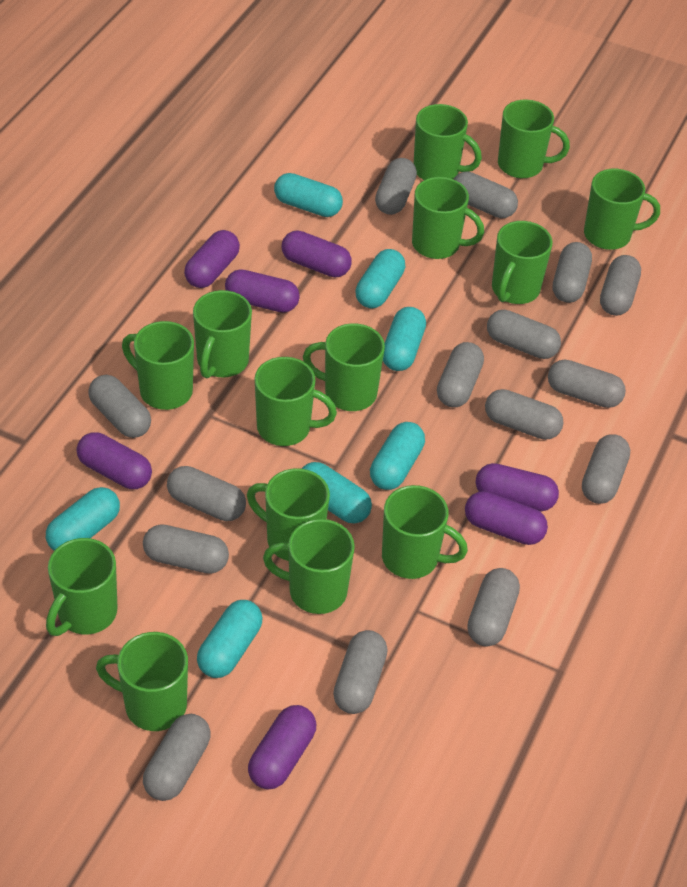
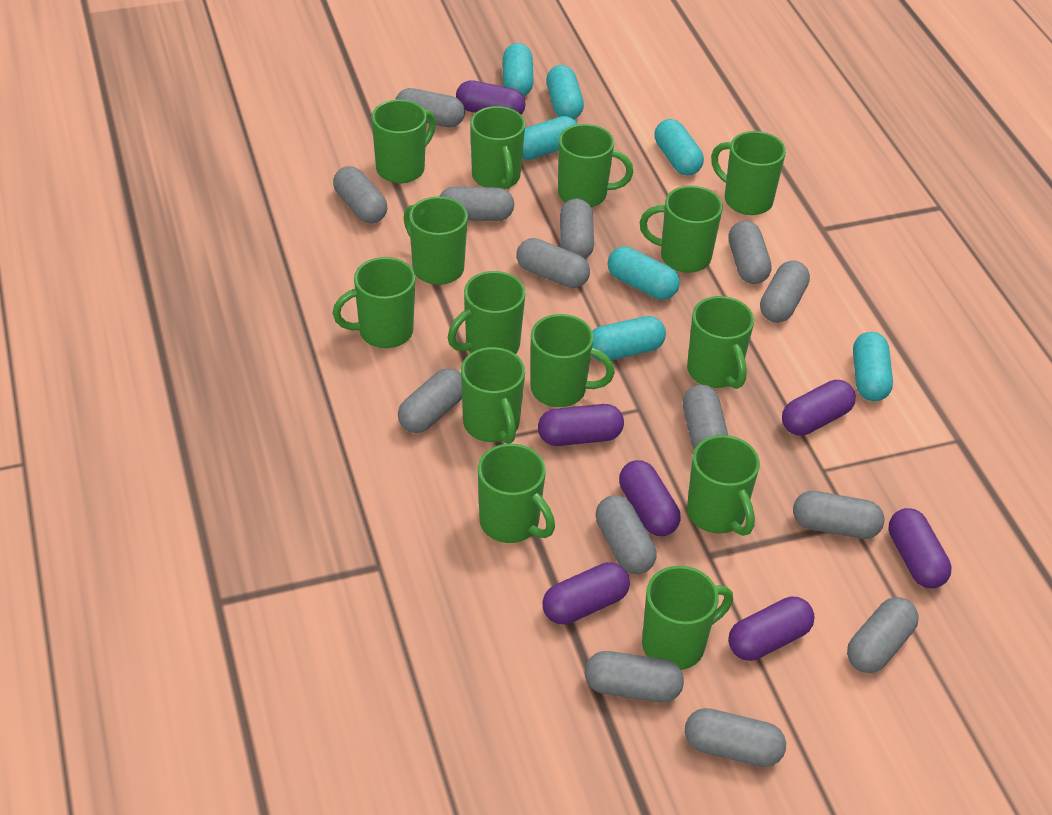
grey capsule: 15 -> 14

